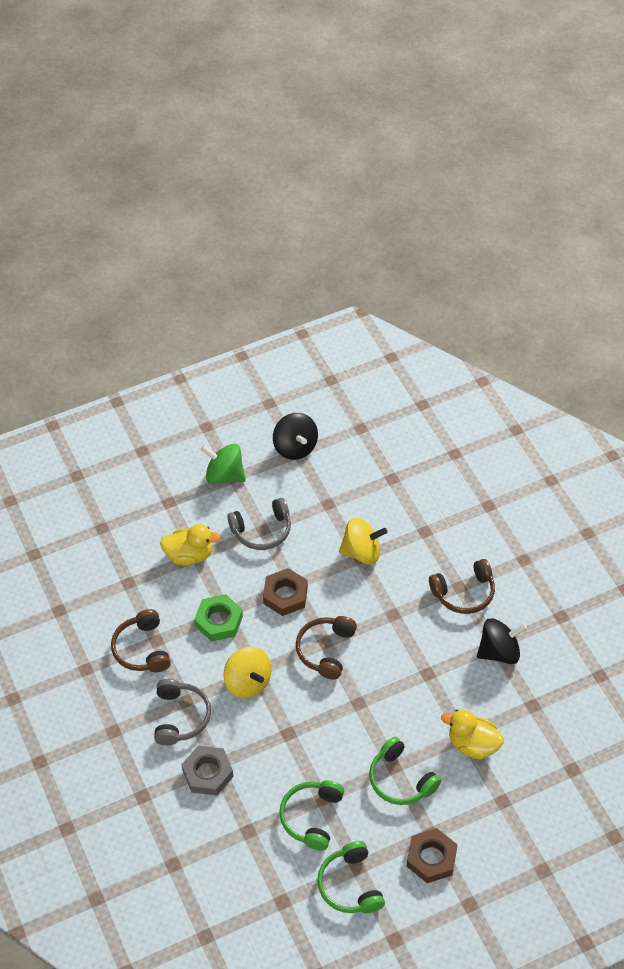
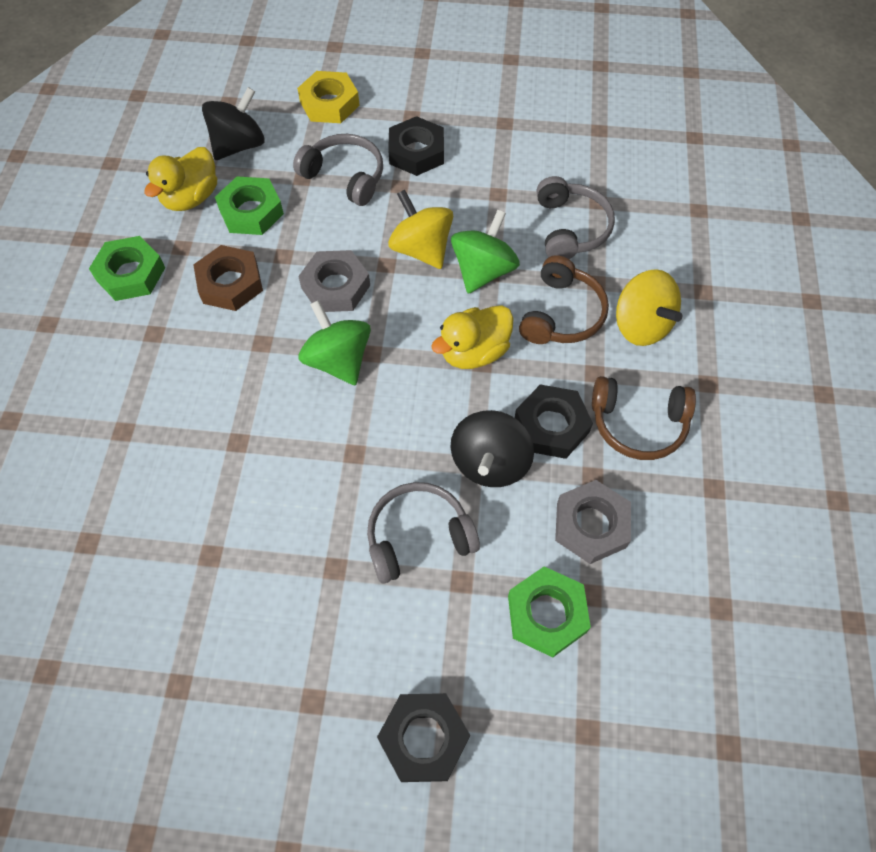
black nut: 0 -> 3
brown headphones: 3 -> 2
brown nut: 2 -> 1
green headphones: 3 -> 0
green nut: 1 -> 3
green spinning top: 1 -> 2
grey headphones: 2 -> 3
grey nut: 1 -> 2
yellow nut: 0 -> 1

